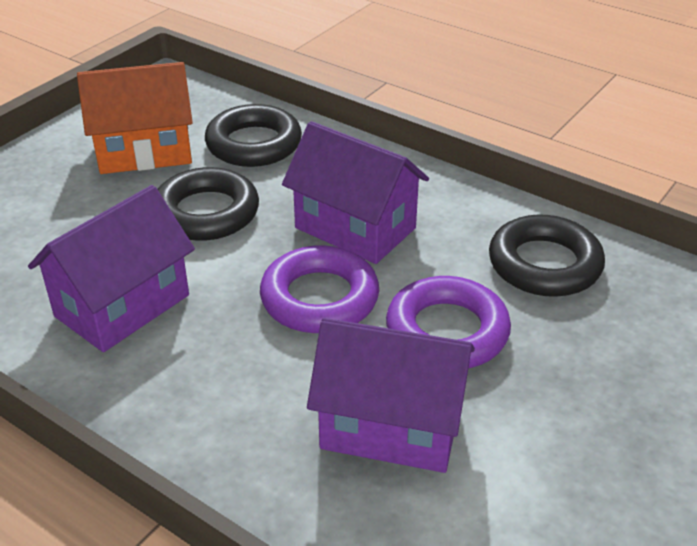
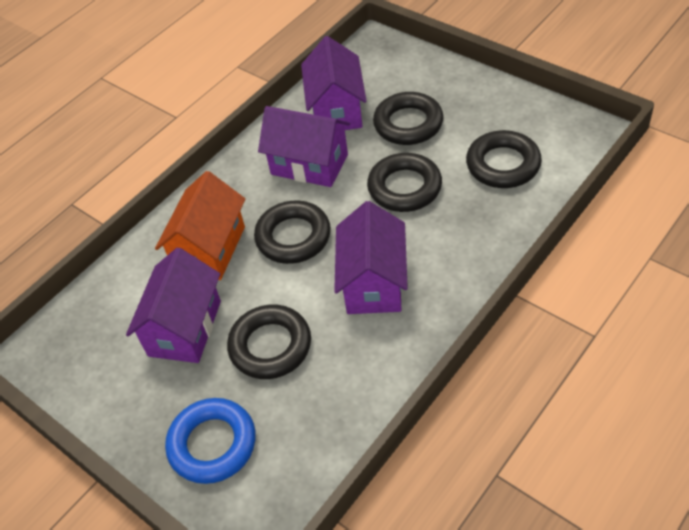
black ring: 3 -> 5
blue ring: 0 -> 1
purple house: 3 -> 4
purple ring: 2 -> 0

